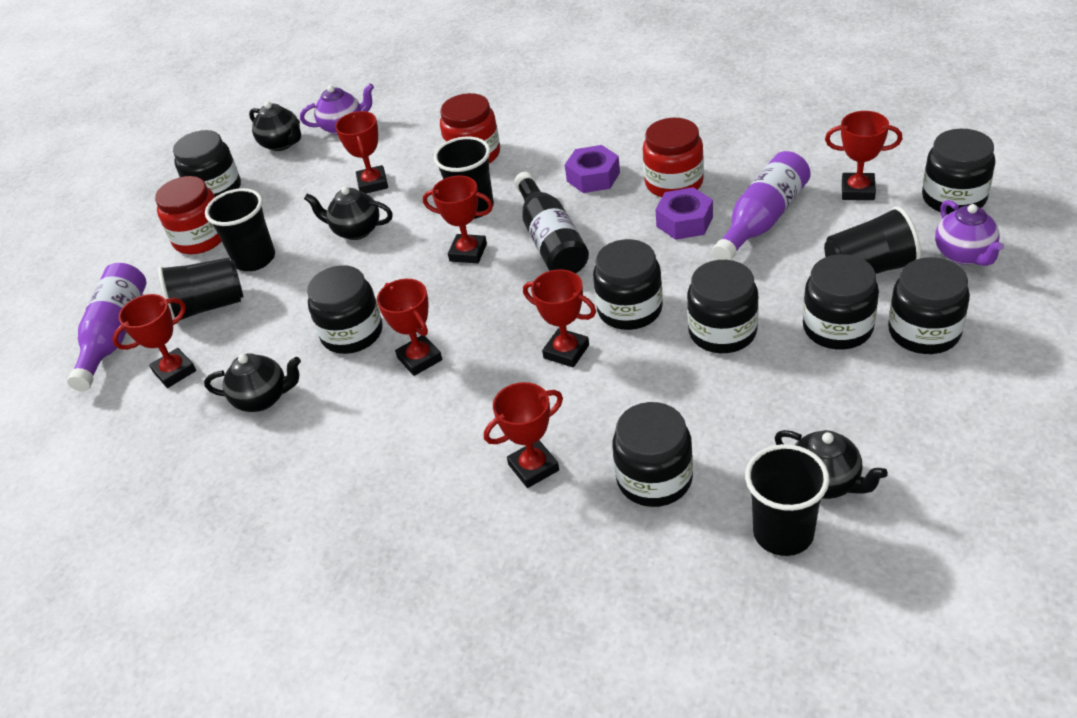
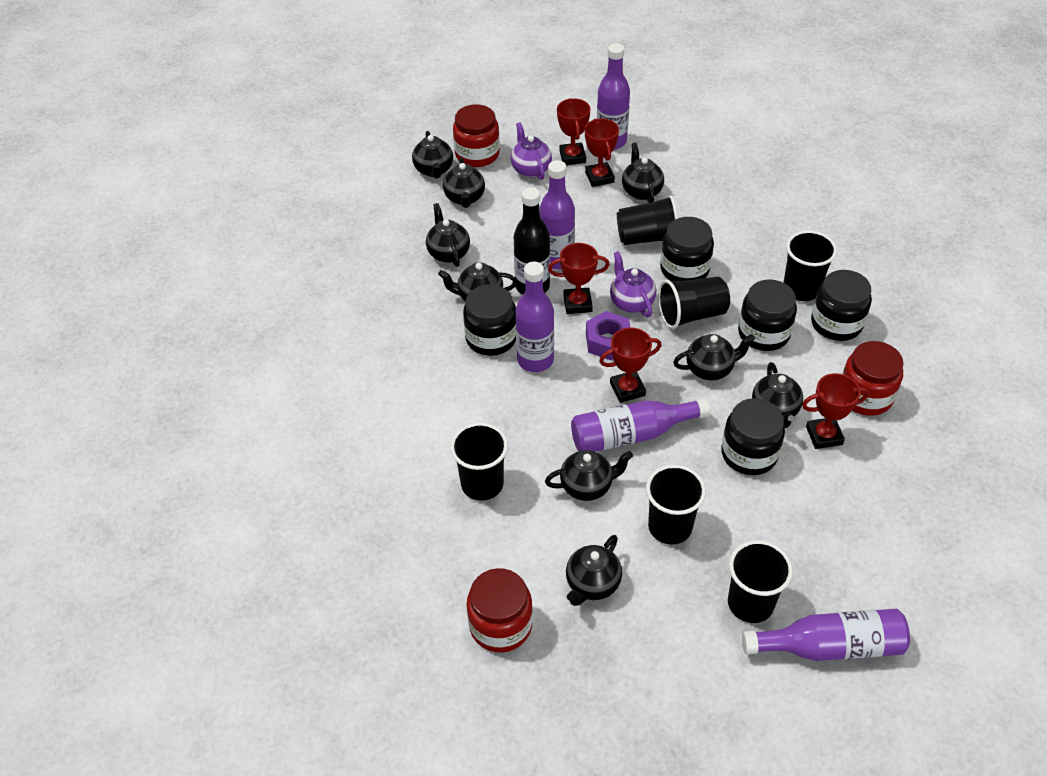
black cup: 5 -> 6
black jar: 8 -> 5
black teapot: 4 -> 9
purple bottle: 2 -> 5
purple nut: 2 -> 1
red trophy: 7 -> 5

